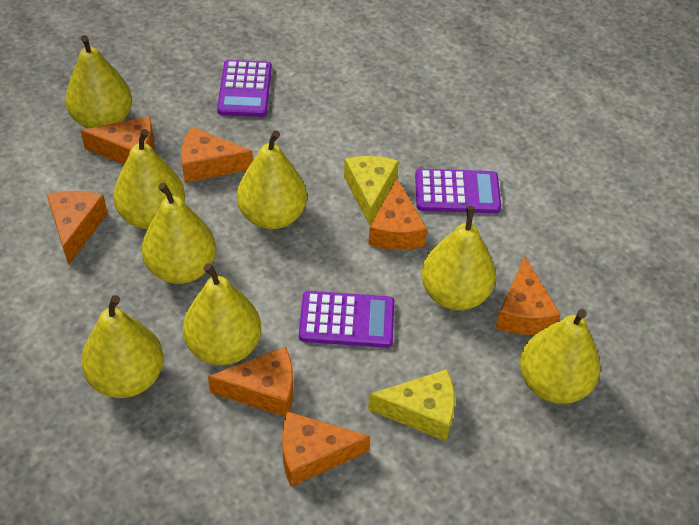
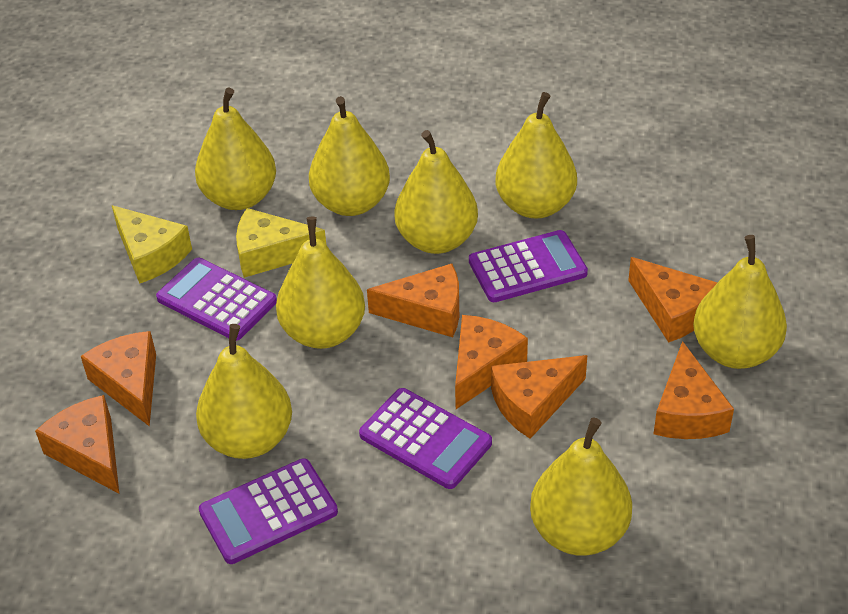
purple calculator: 3 -> 4

